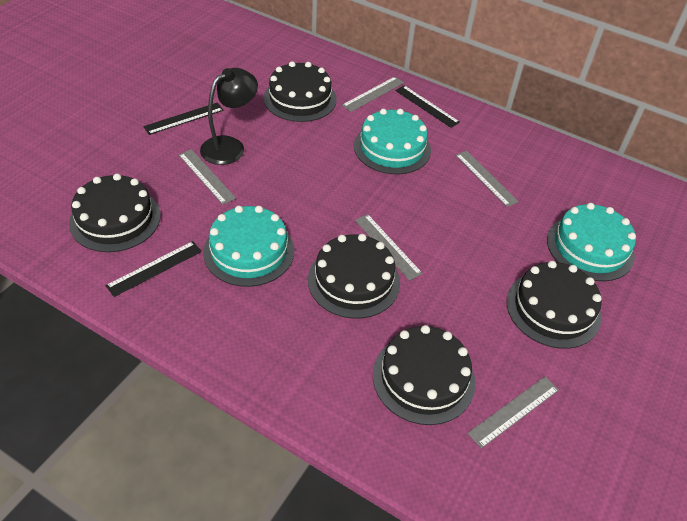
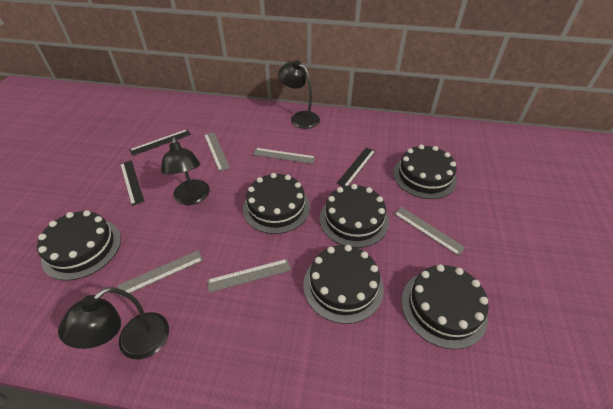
black cake: 5 -> 6
black lamp: 1 -> 3
turquoise cake: 3 -> 0

